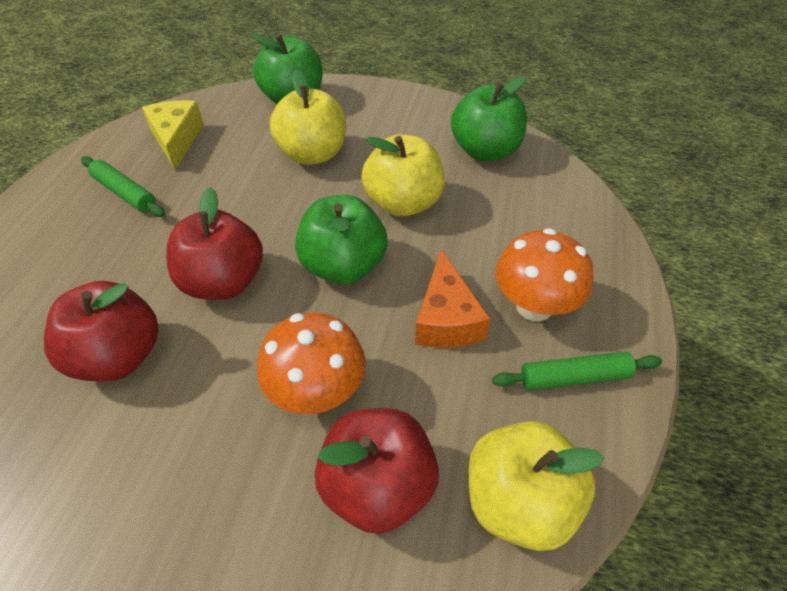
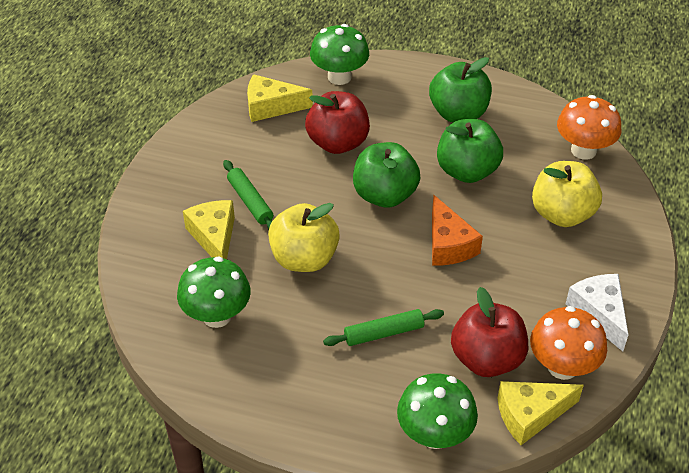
green mushroom: 0 -> 3
red apple: 3 -> 2
white cheese: 0 -> 1
yellow apple: 3 -> 2
yellow cheese: 1 -> 3

